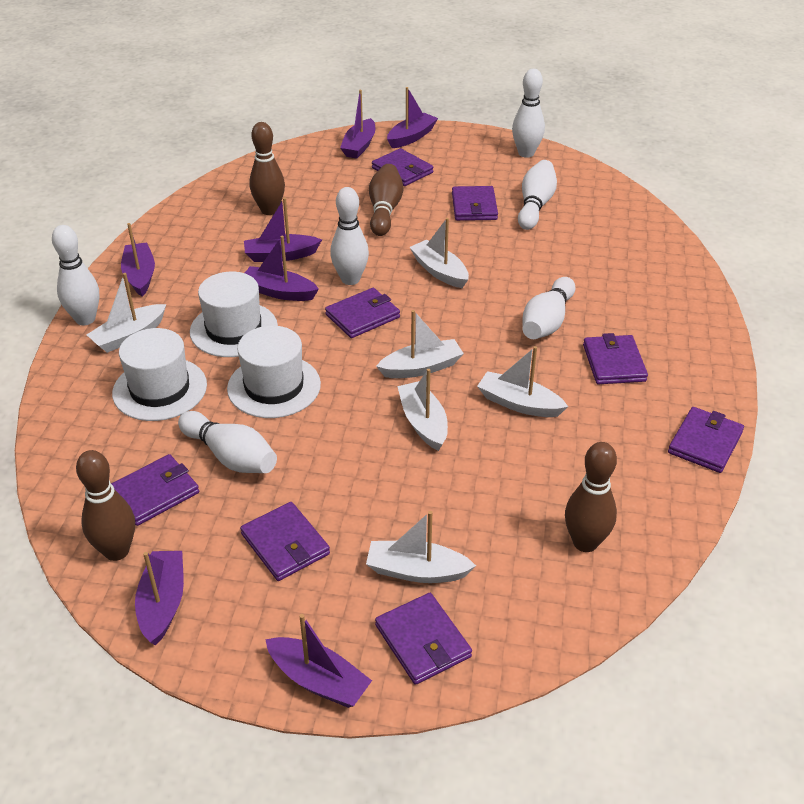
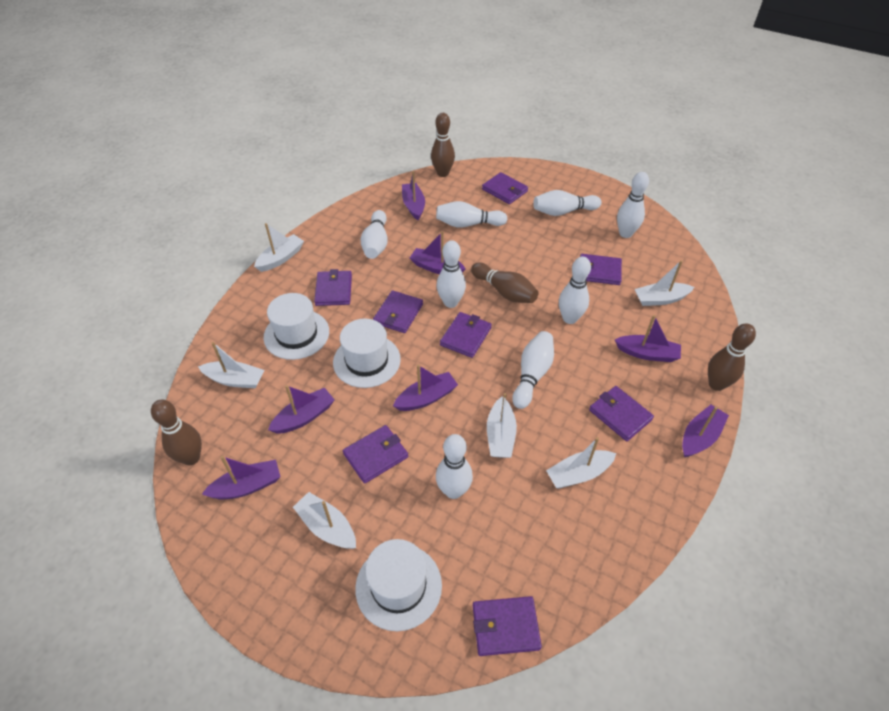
white bowling pin: 6 -> 8

